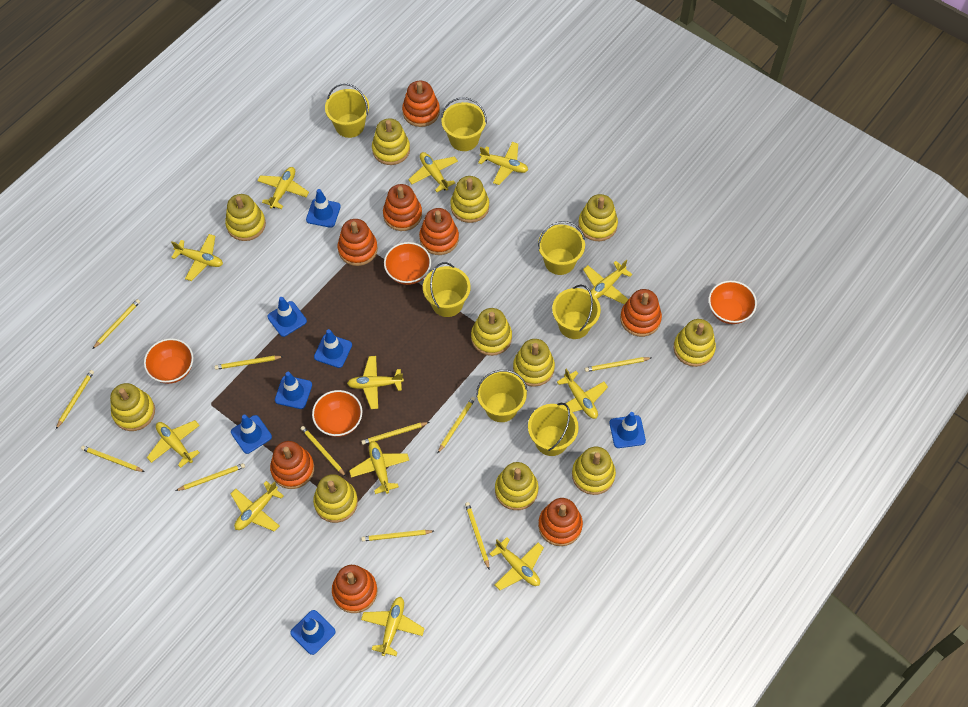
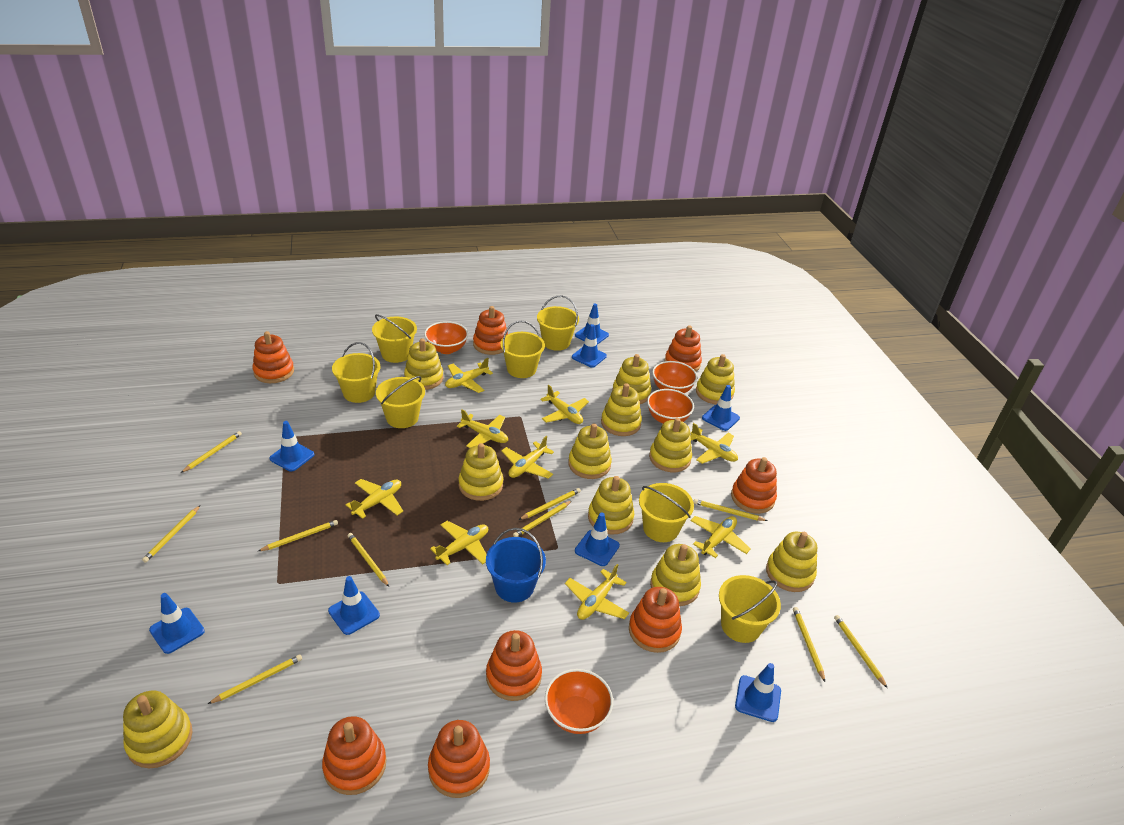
blue bucket: 0 -> 1
blue traffic cone: 7 -> 8
yellow pencil: 11 -> 10
yellow plane: 12 -> 9

